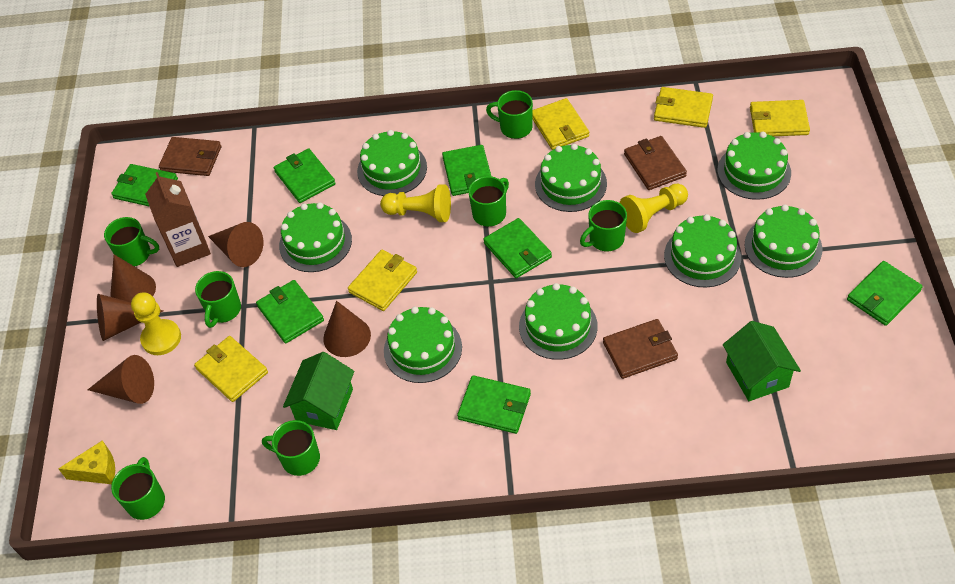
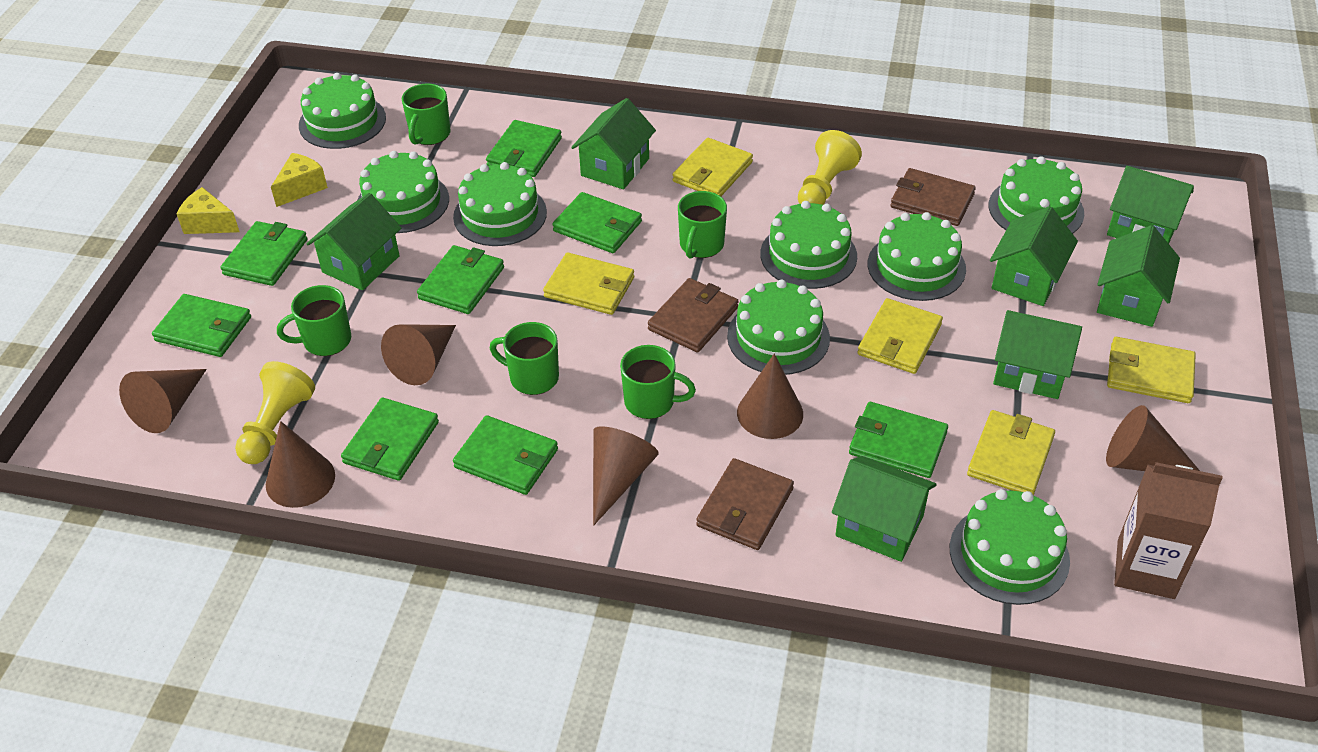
brown cone: 5 -> 6
green house: 2 -> 7
green mug: 7 -> 5
green wallet: 7 -> 8
yellow cheese: 1 -> 2
yellow pawn: 3 -> 2

